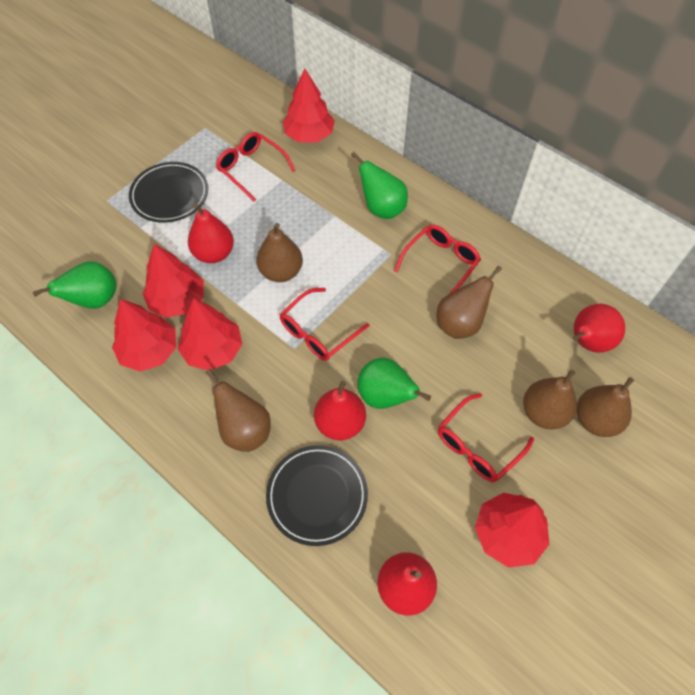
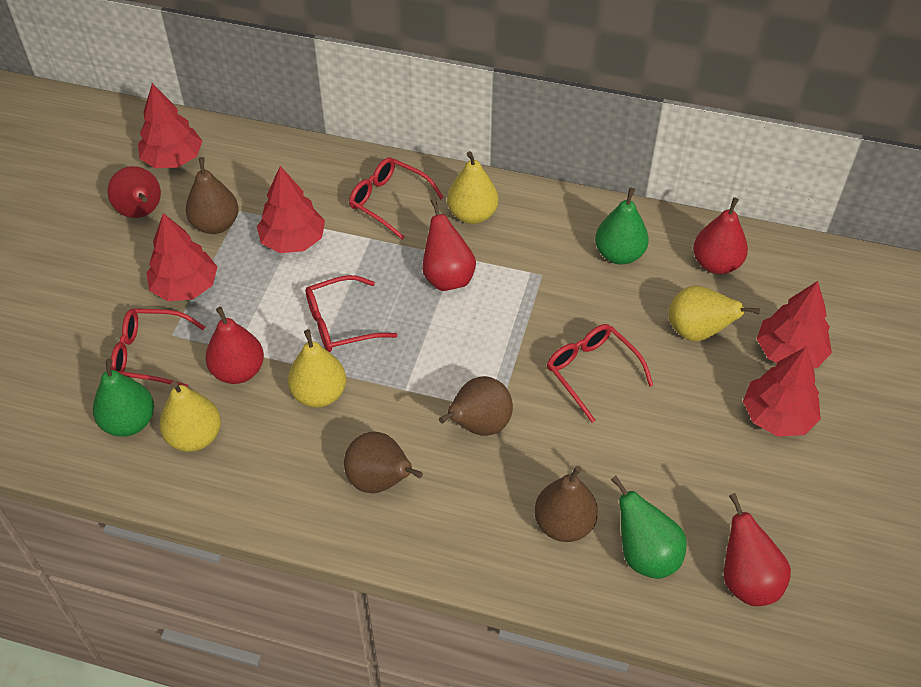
black plate: 2 -> 0
brown pear: 5 -> 4
red pear: 4 -> 5
yellow pear: 0 -> 4

